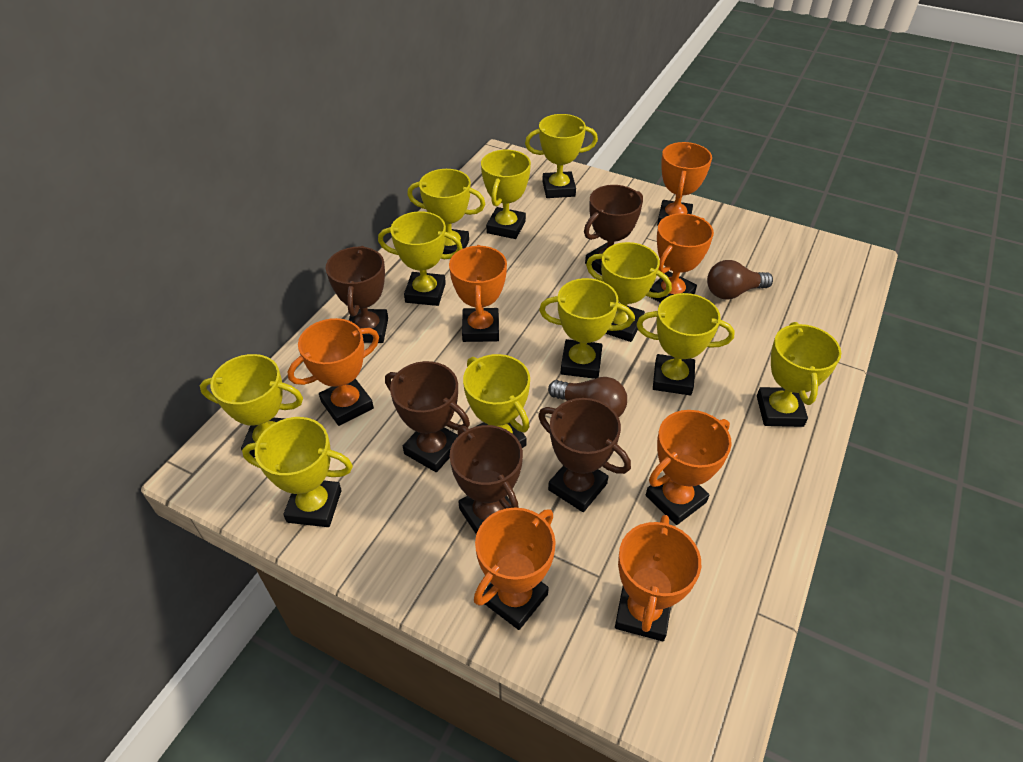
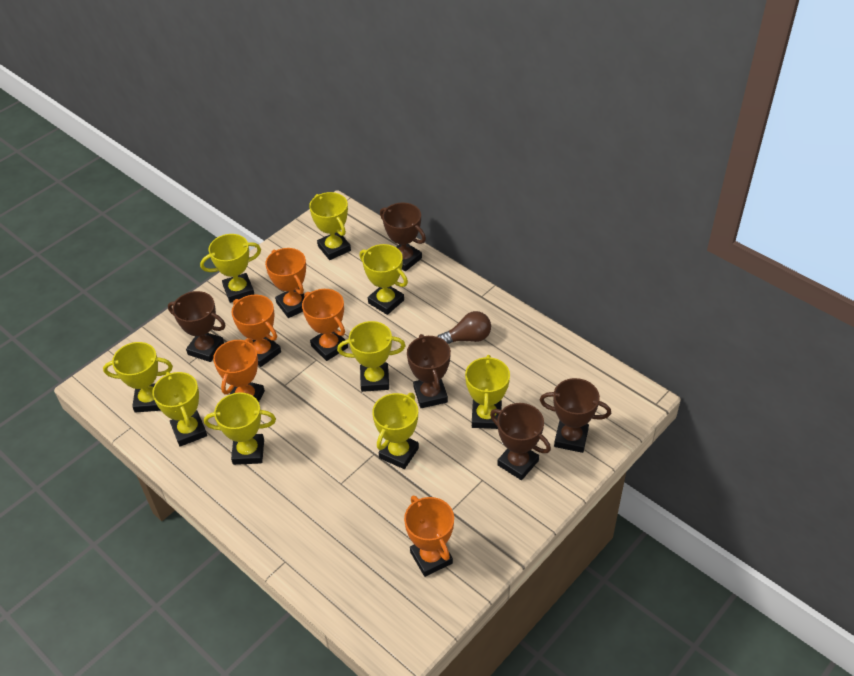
brown light bulb: 2 -> 1
orange trophy: 7 -> 5
yellow trophy: 11 -> 9

